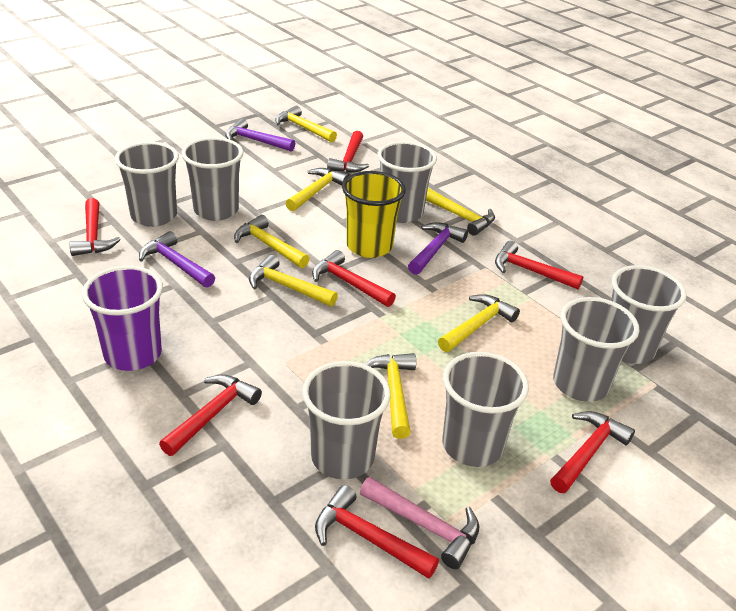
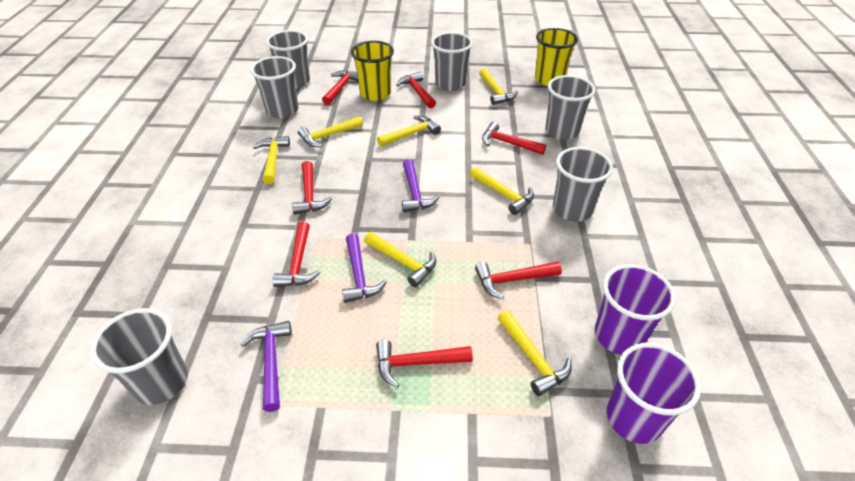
grey cup: 7 -> 6
pink hammer: 1 -> 0
purple cup: 1 -> 2
yellow cup: 1 -> 2

